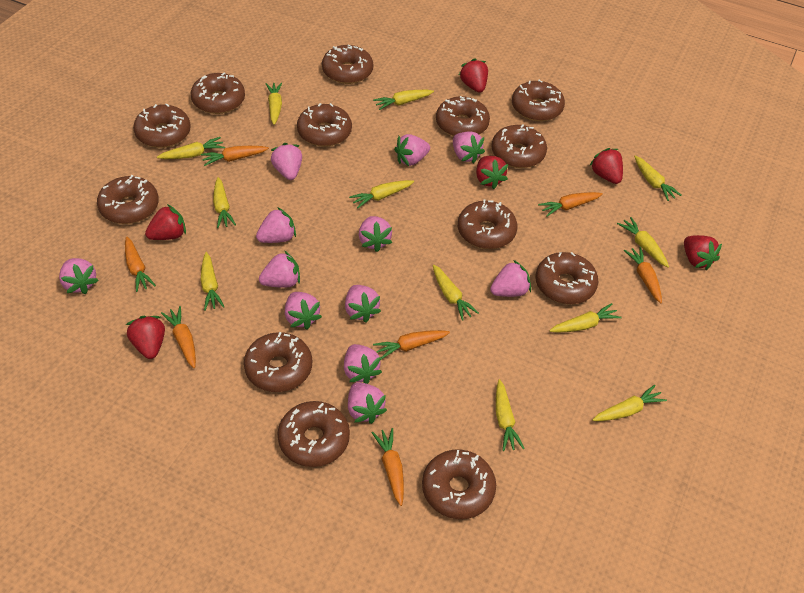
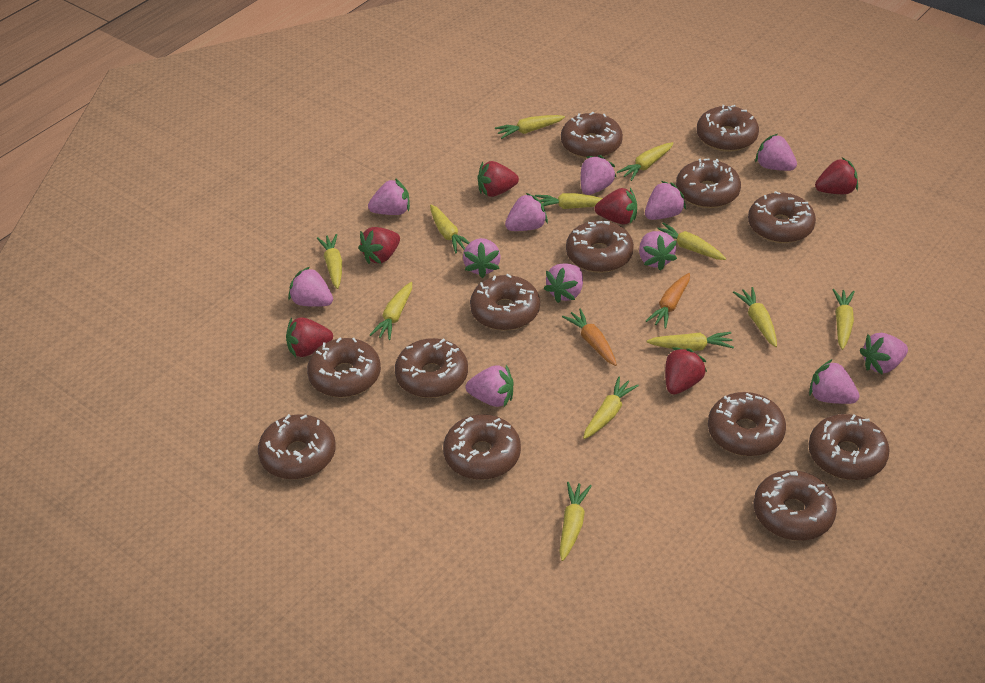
orange carrot: 7 -> 2

